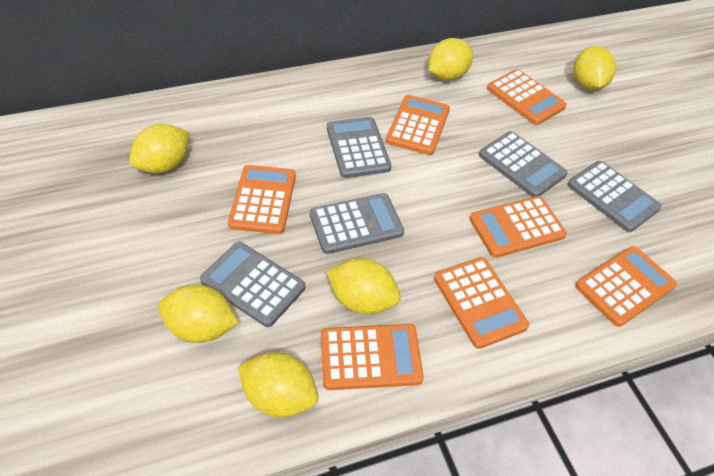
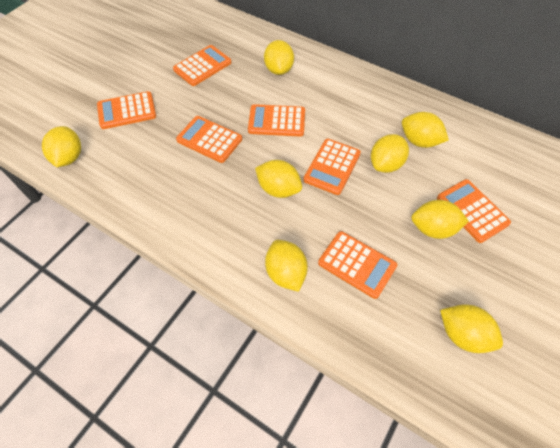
grey calculator: 5 -> 0
yellow lemon: 6 -> 8

